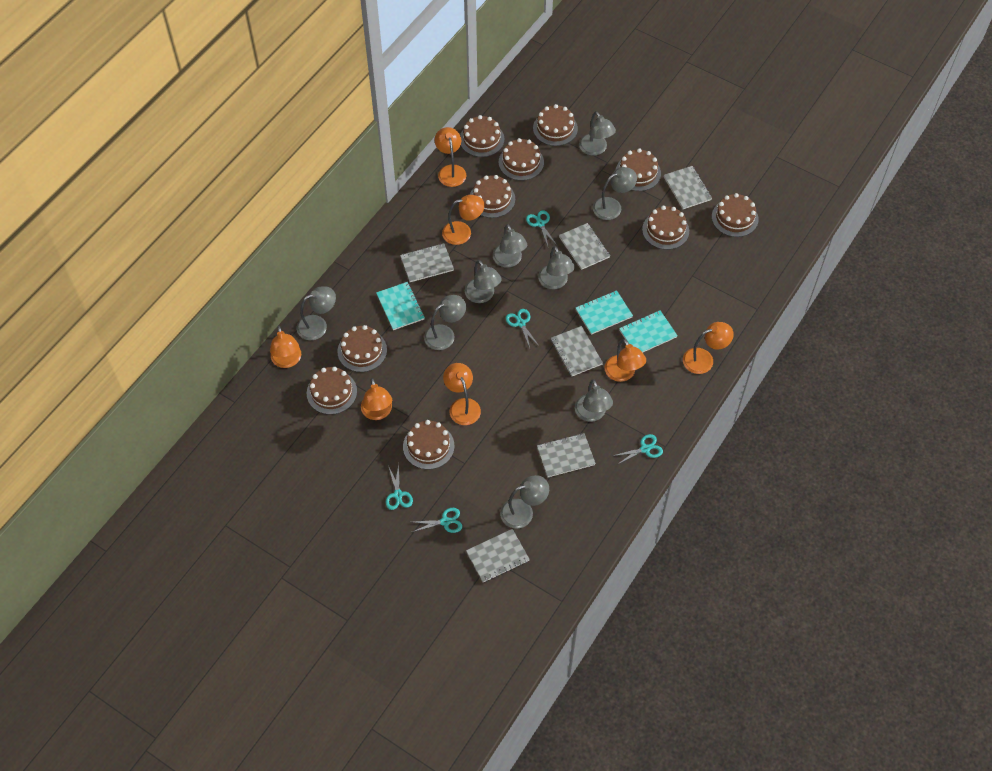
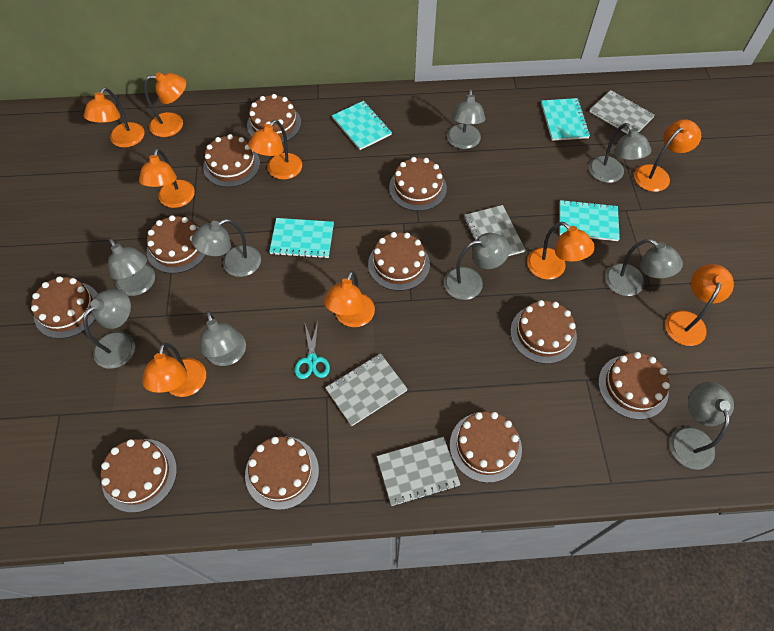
brown cake: 10 -> 11
grey notebook: 6 -> 4
orange lamp: 7 -> 9
turquoise notebook: 3 -> 4
turquoise scissors: 5 -> 1

